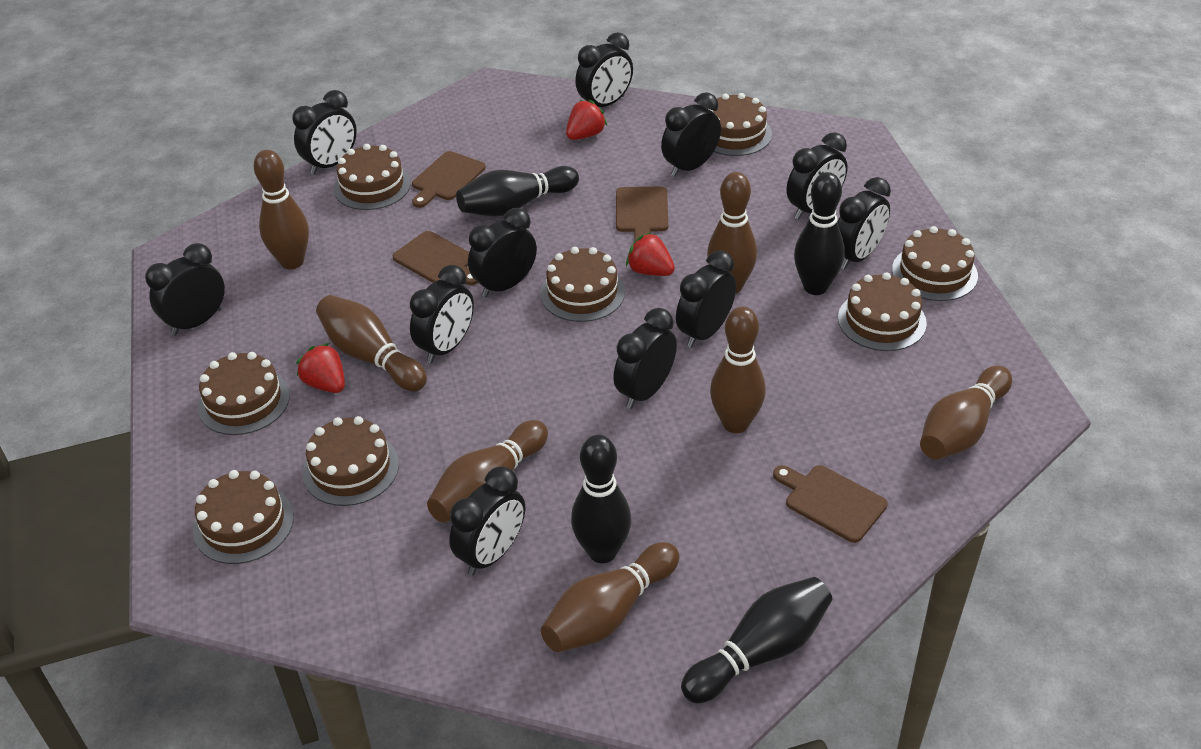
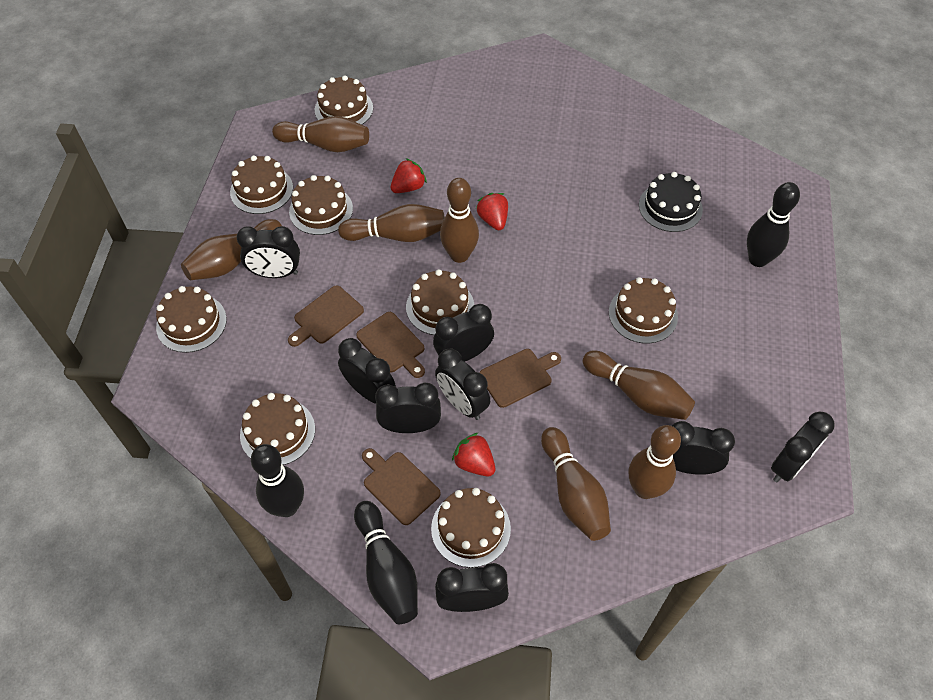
black bowling pin: 4 -> 3
black cake: 0 -> 1
black clock: 11 -> 8

